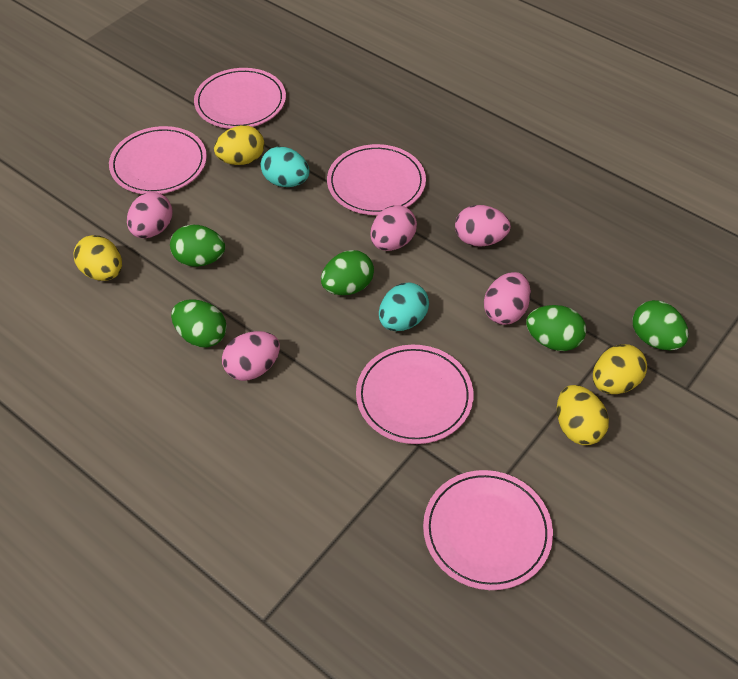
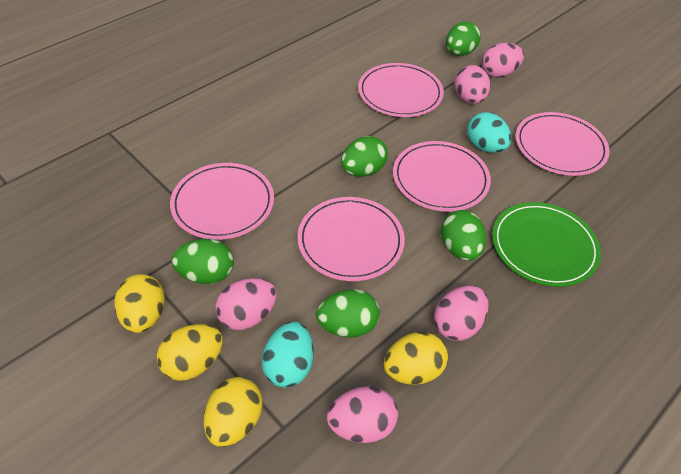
green plate: 0 -> 1

